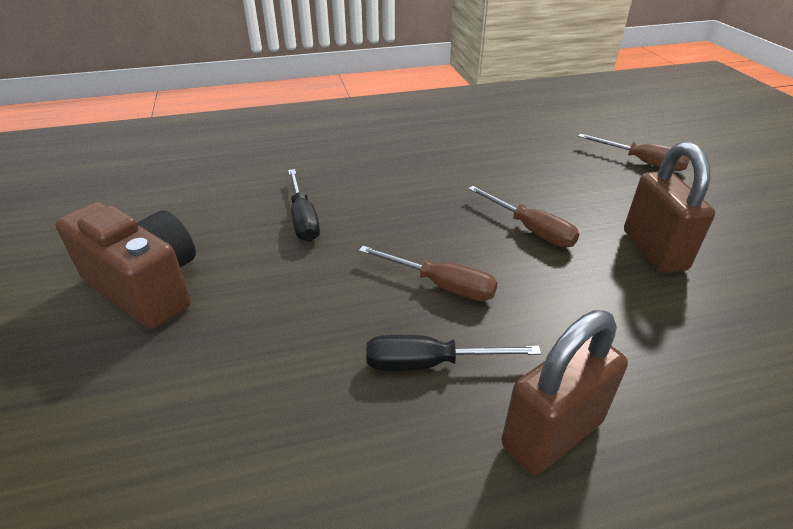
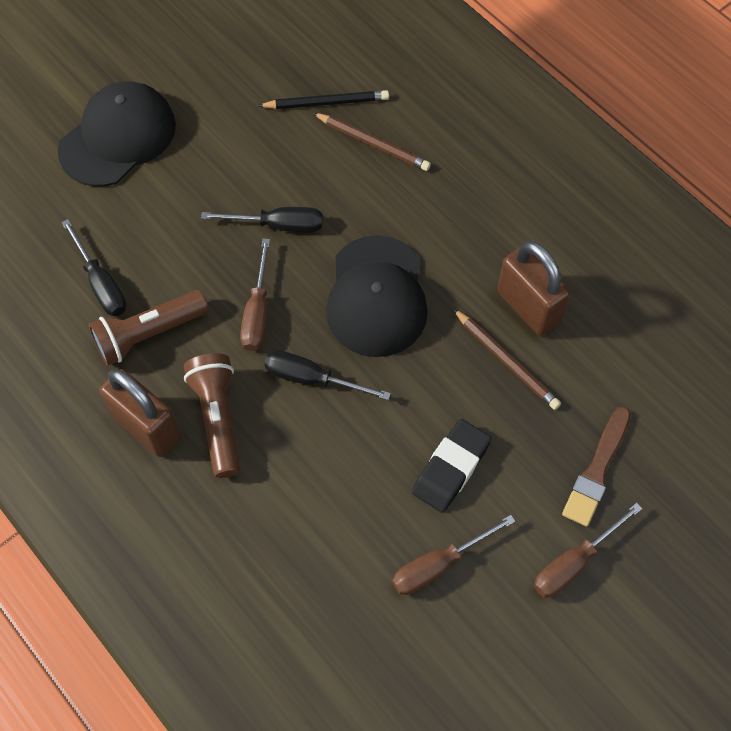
black cap: 0 -> 2
black eraser: 0 -> 1
black pencil: 0 -> 1
black screwdriver: 2 -> 3
brown brush: 0 -> 1
brown camera: 1 -> 0
brown flashlight: 0 -> 2
brown pencil: 0 -> 2

